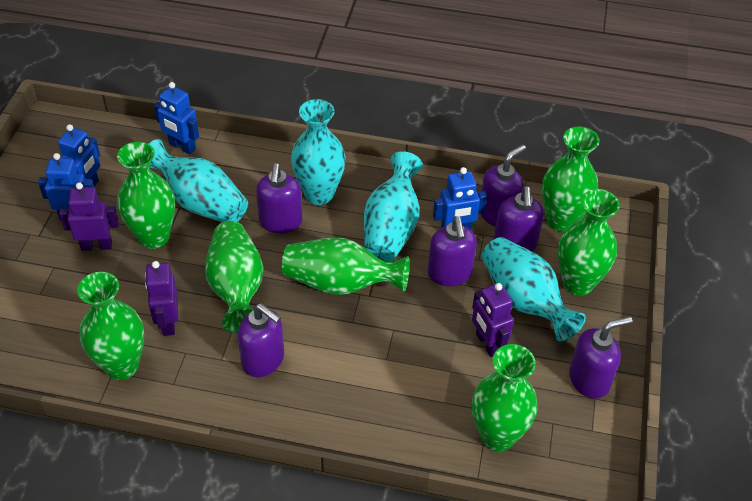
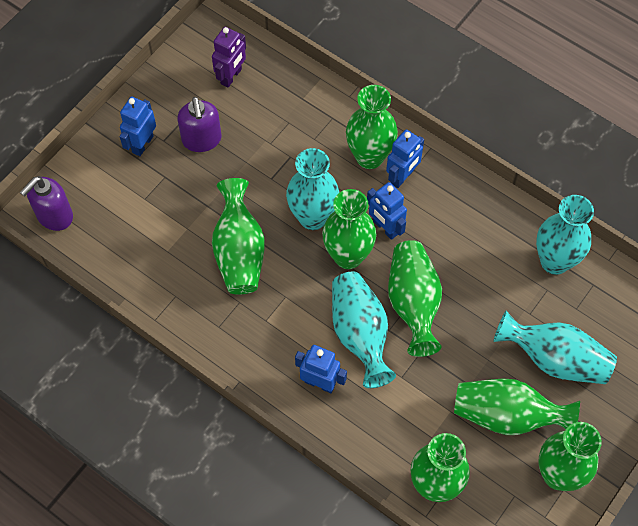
purple robot: 3 -> 1
purple soap dispenser: 6 -> 2

